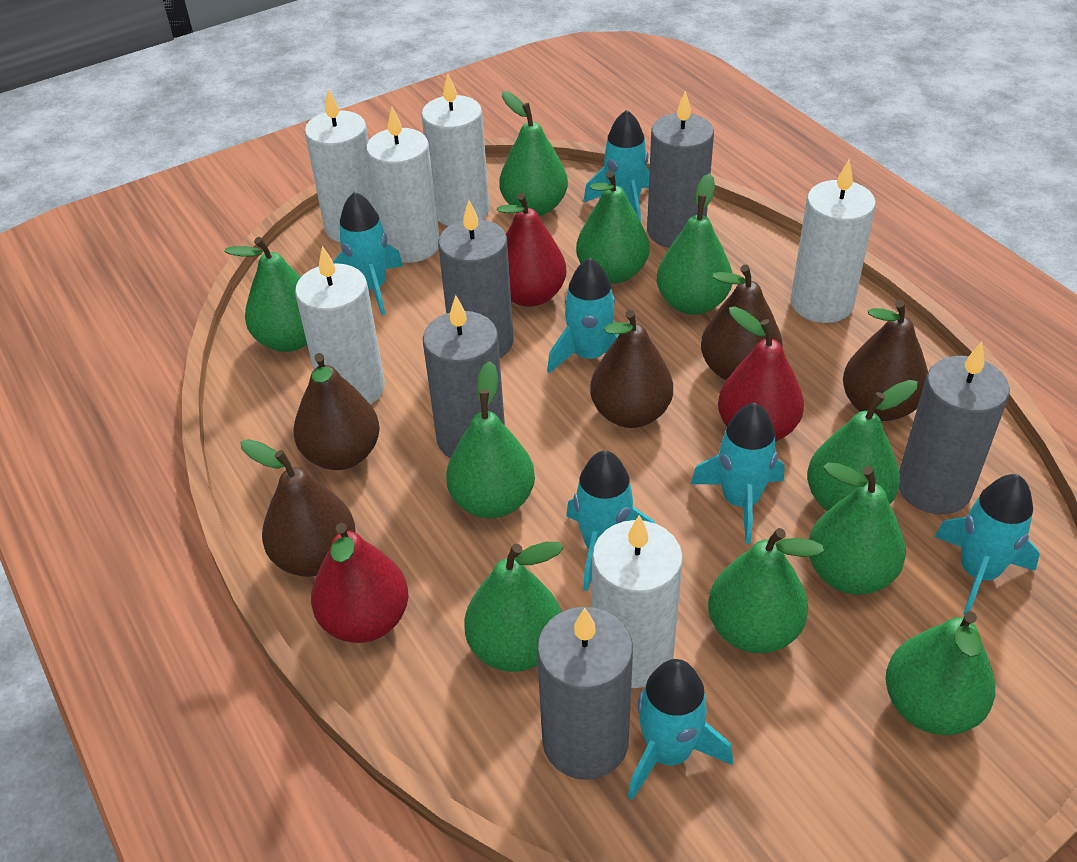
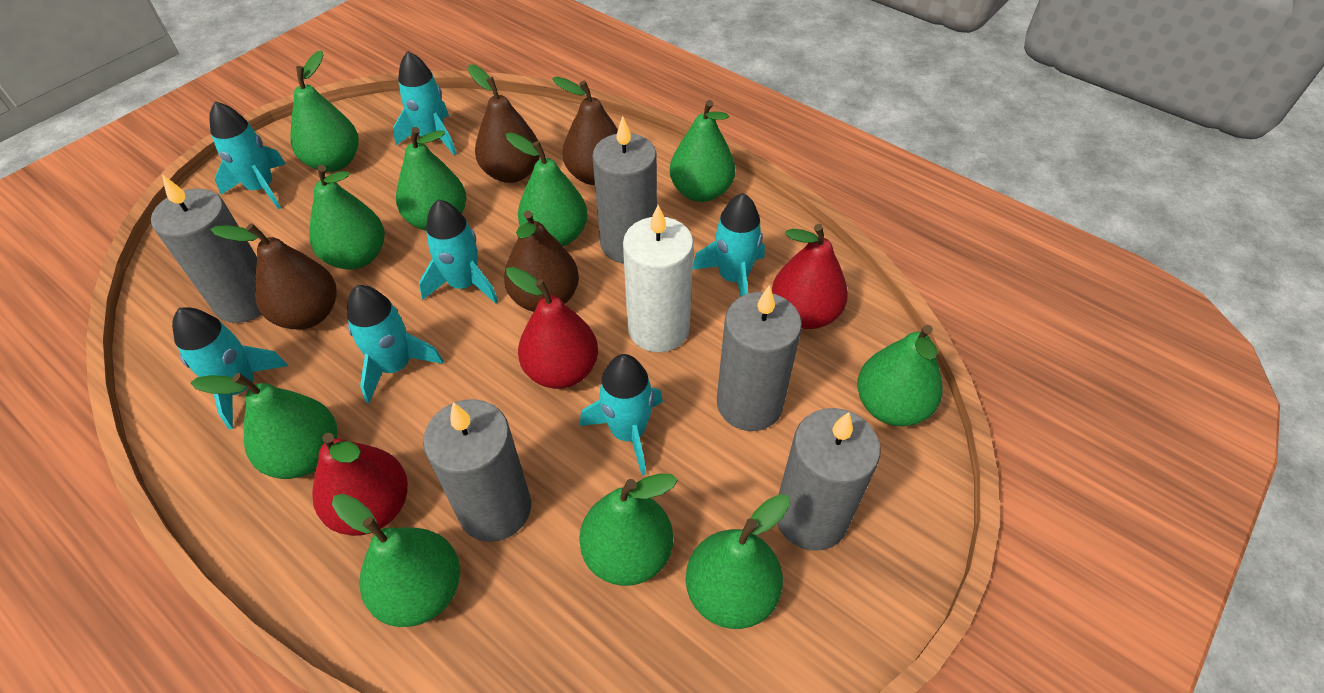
brown pear: 5 -> 4
white candle: 6 -> 1

